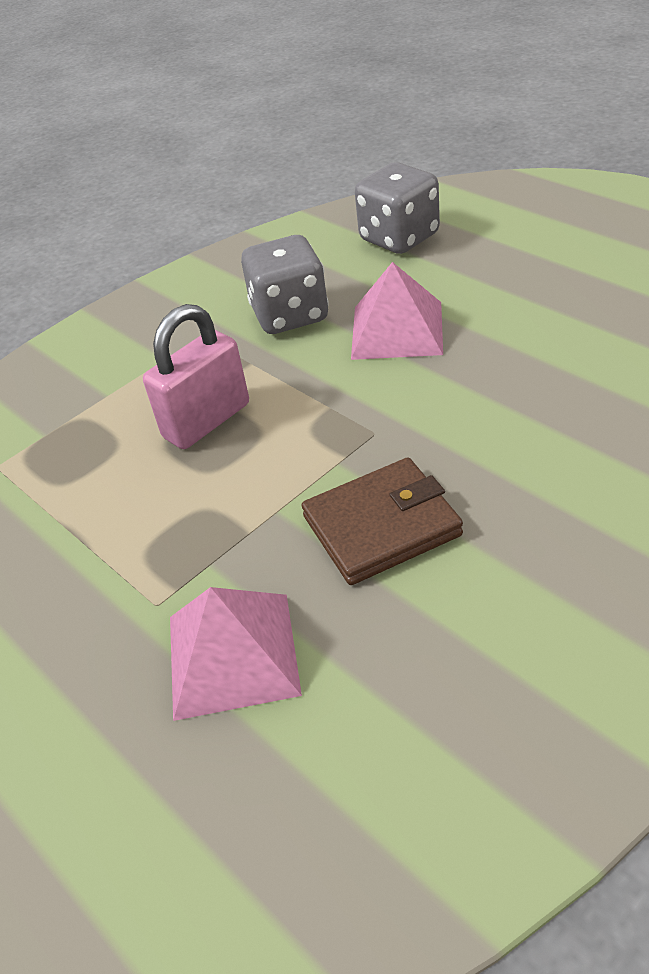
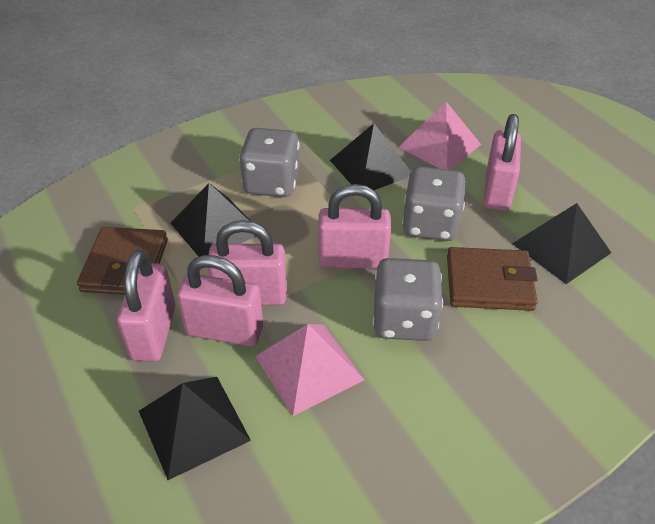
black pyramid: 0 -> 4
brown wallet: 1 -> 2
grey dice: 2 -> 3
pink padlock: 1 -> 5

